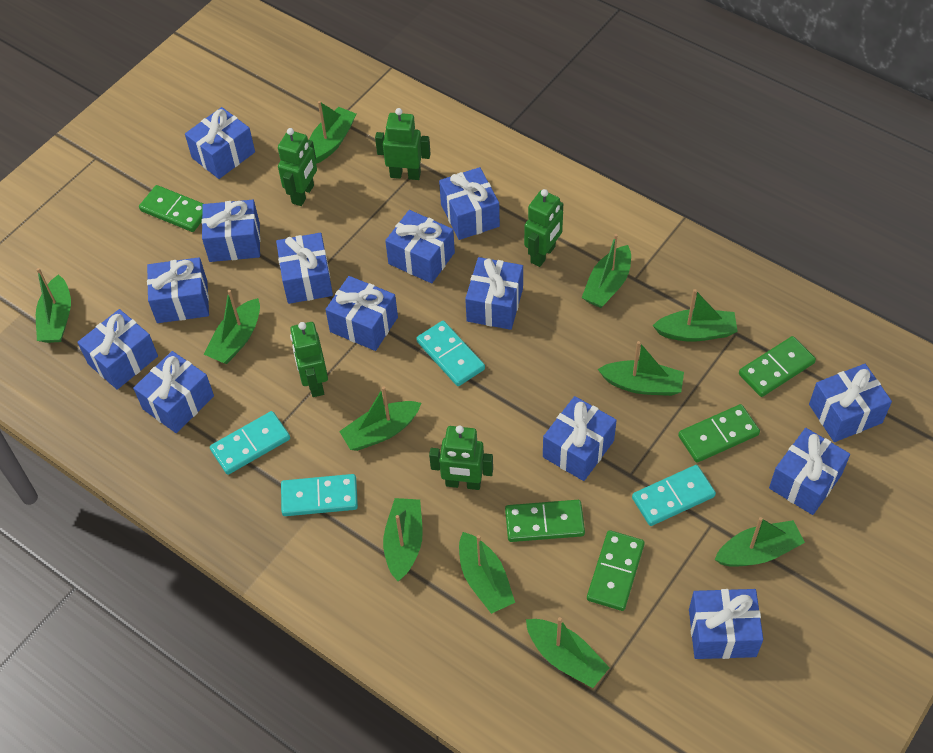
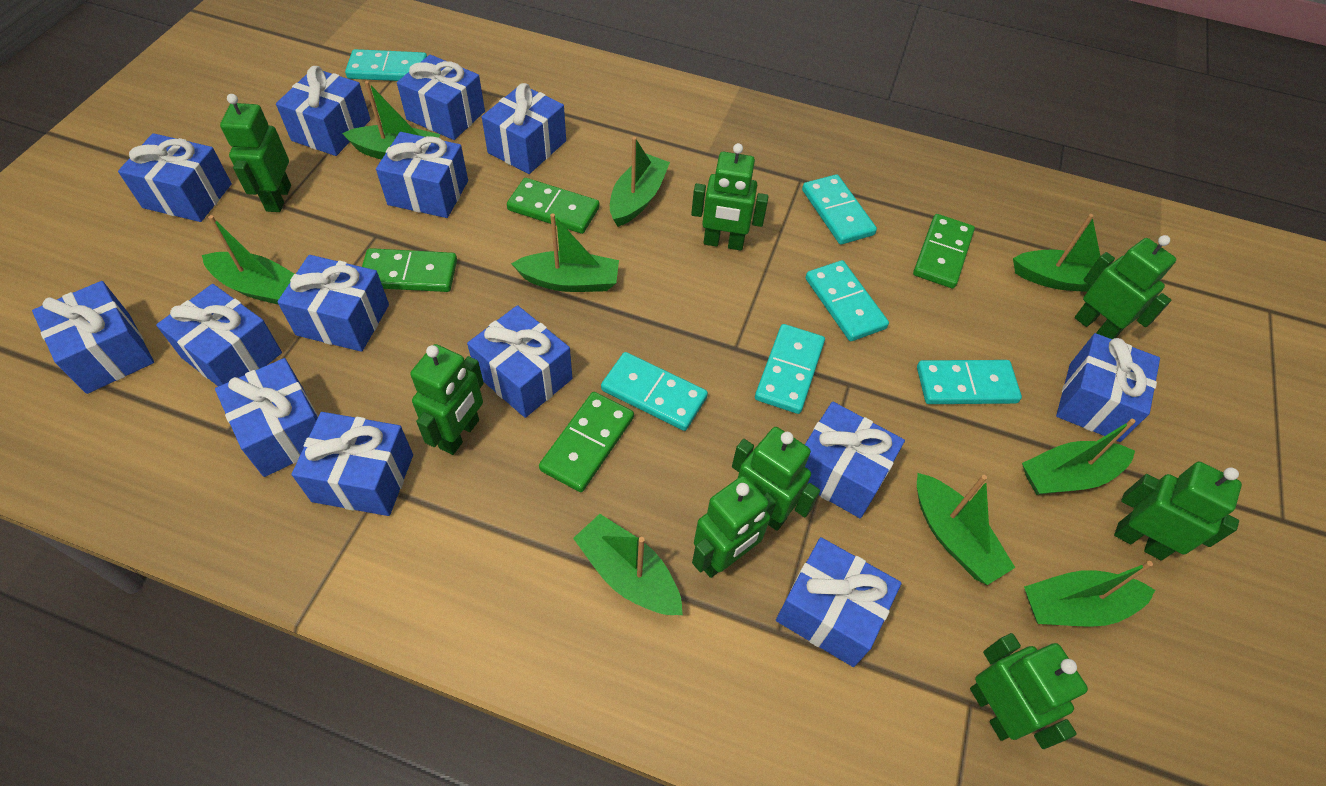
green boat: 11 -> 9
green domino: 5 -> 4
green robot: 5 -> 8
turquoise domino: 4 -> 6

